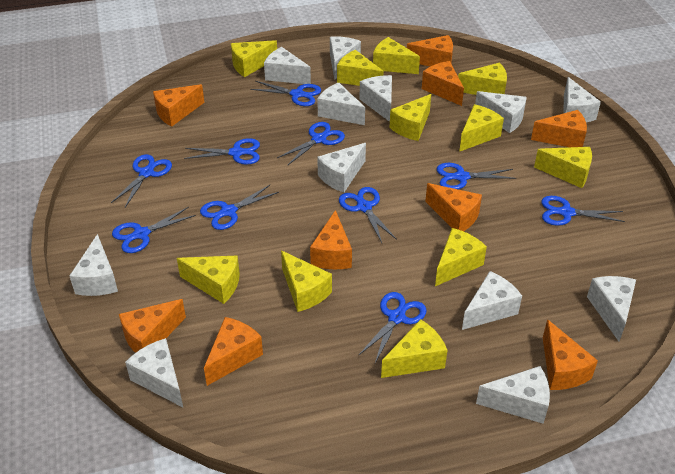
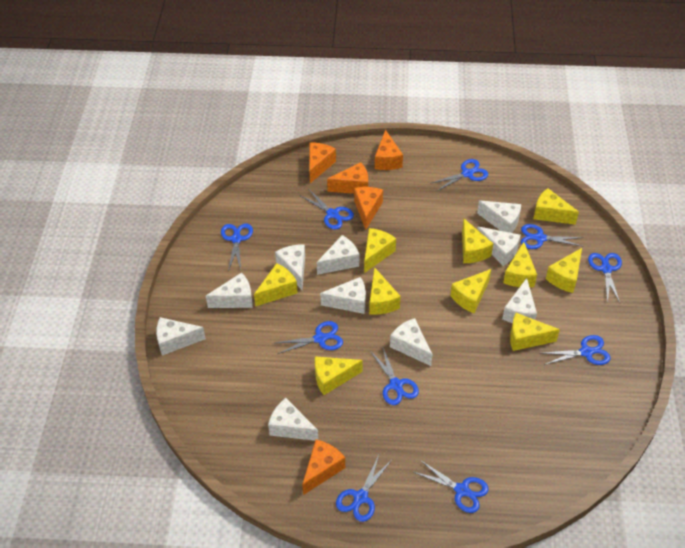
orange cheese: 9 -> 5
white cheese: 12 -> 10
yellow cheese: 11 -> 10

